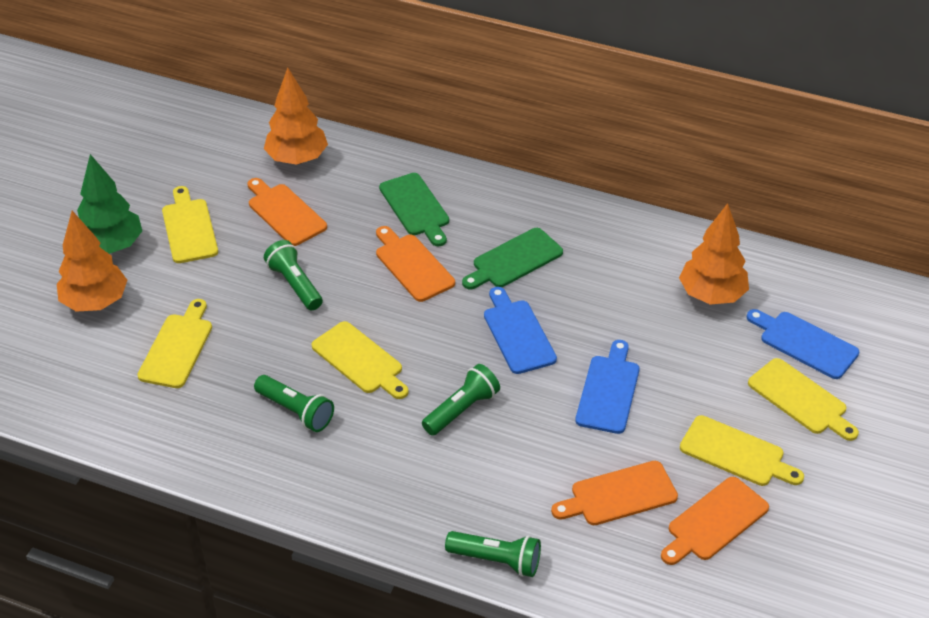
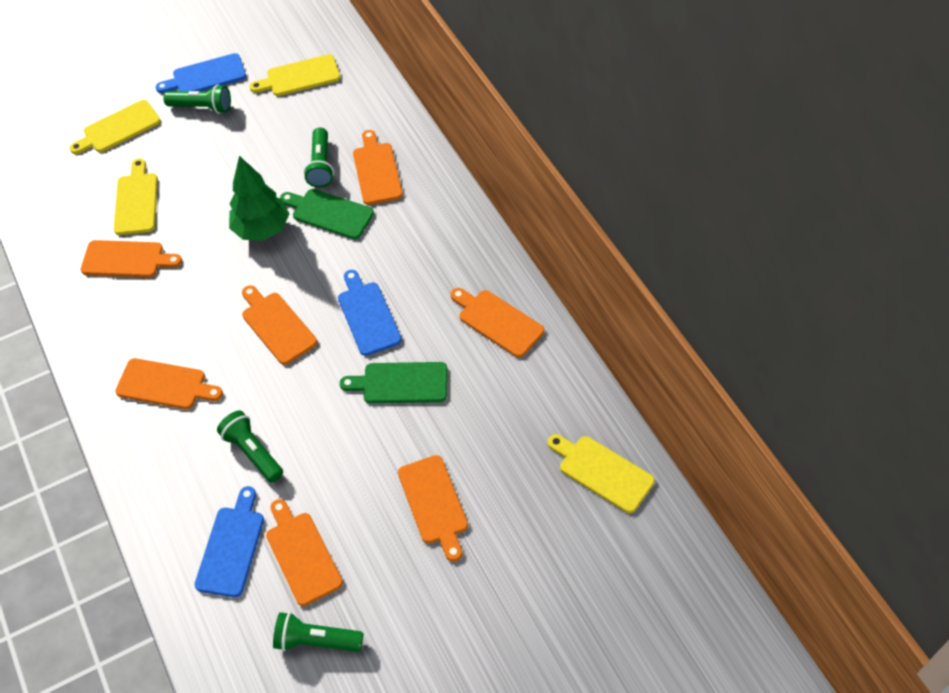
orange cutting board: 4 -> 7
orange tree: 3 -> 0
yellow cutting board: 5 -> 4

